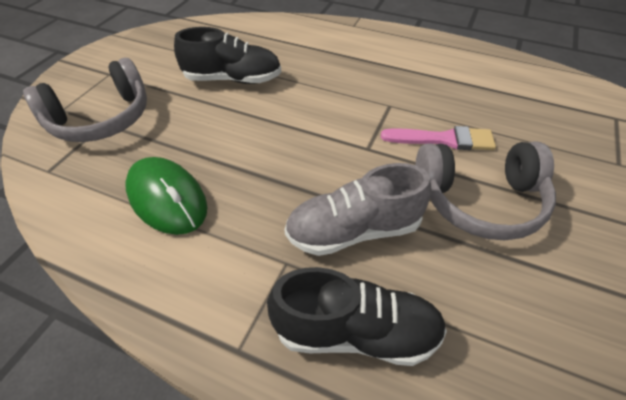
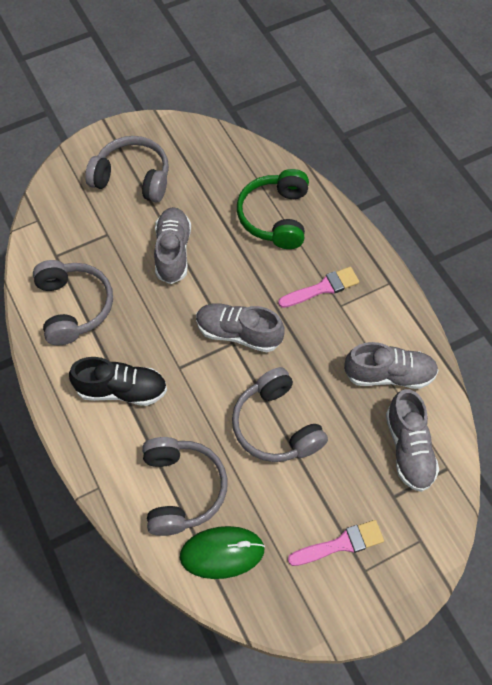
black shoe: 2 -> 1
green headphones: 0 -> 1
grey headphones: 2 -> 4
grey shoe: 1 -> 4
pink brush: 1 -> 2

